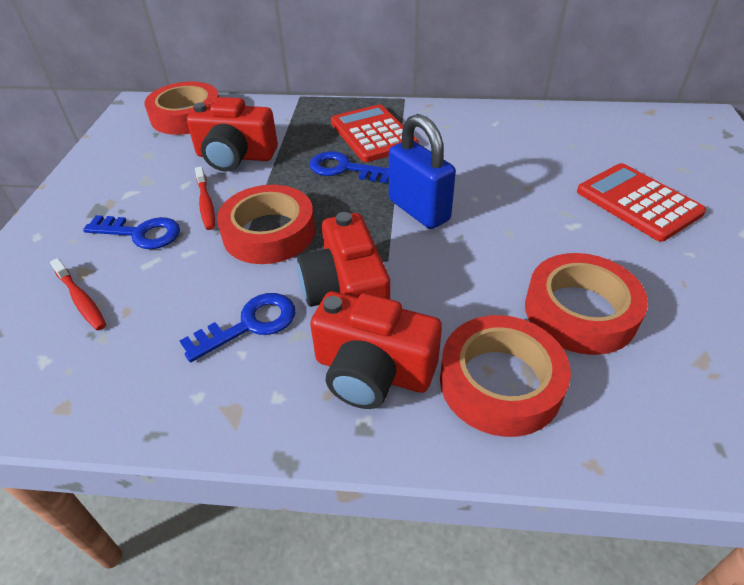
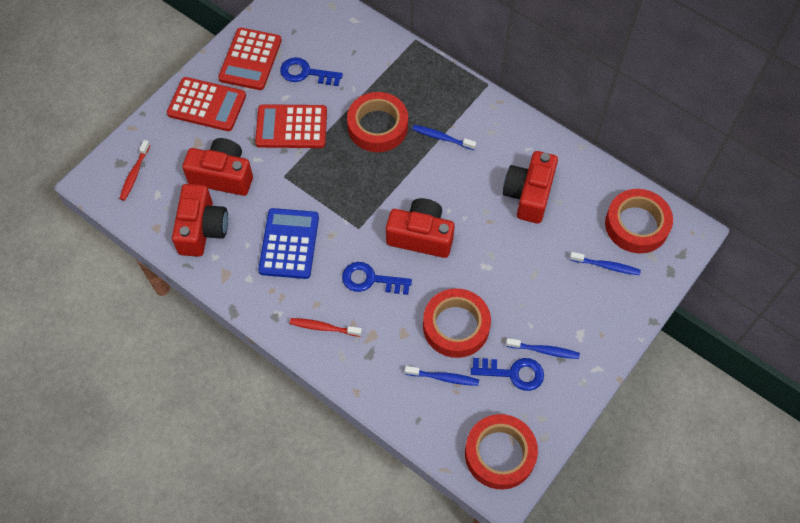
blue calculator: 0 -> 1
blue padlock: 1 -> 0
blue toothbrush: 0 -> 4
red calculator: 2 -> 3
red camera: 3 -> 4

